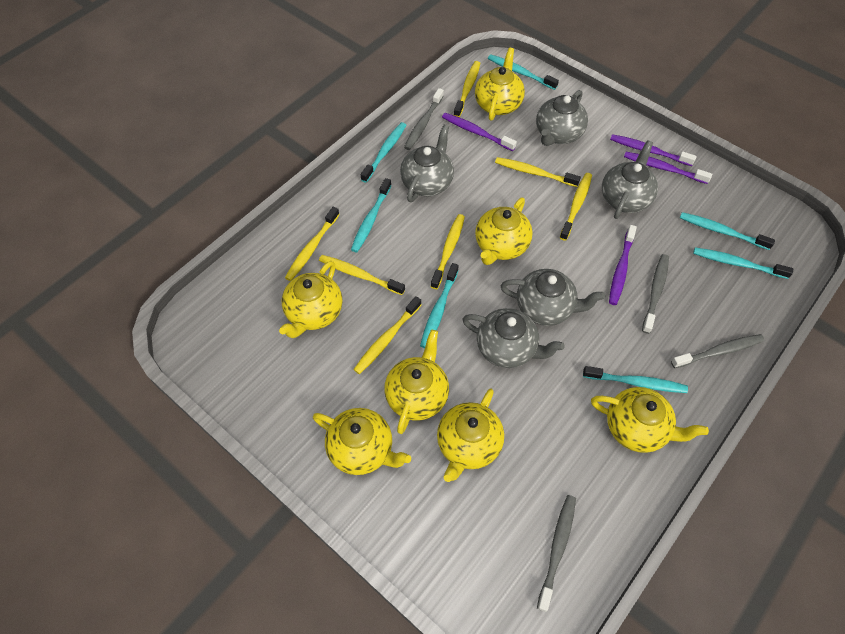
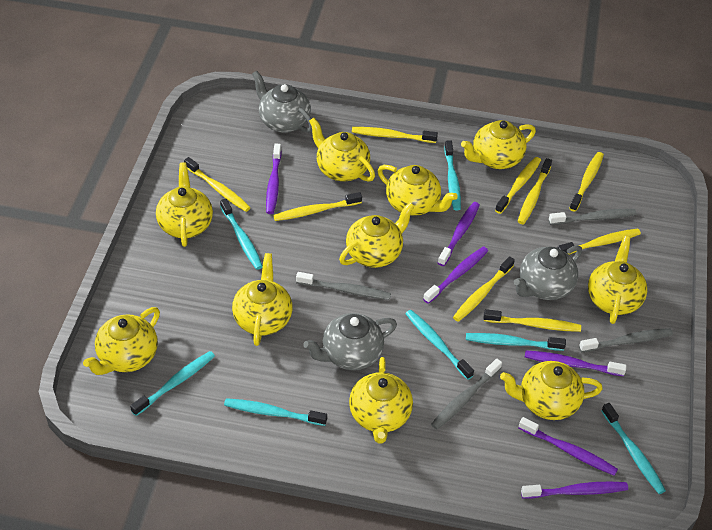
grey teapot: 5 -> 3
purple toothbrush: 4 -> 6
yellow teapot: 7 -> 10
yellow toothbrush: 7 -> 9

